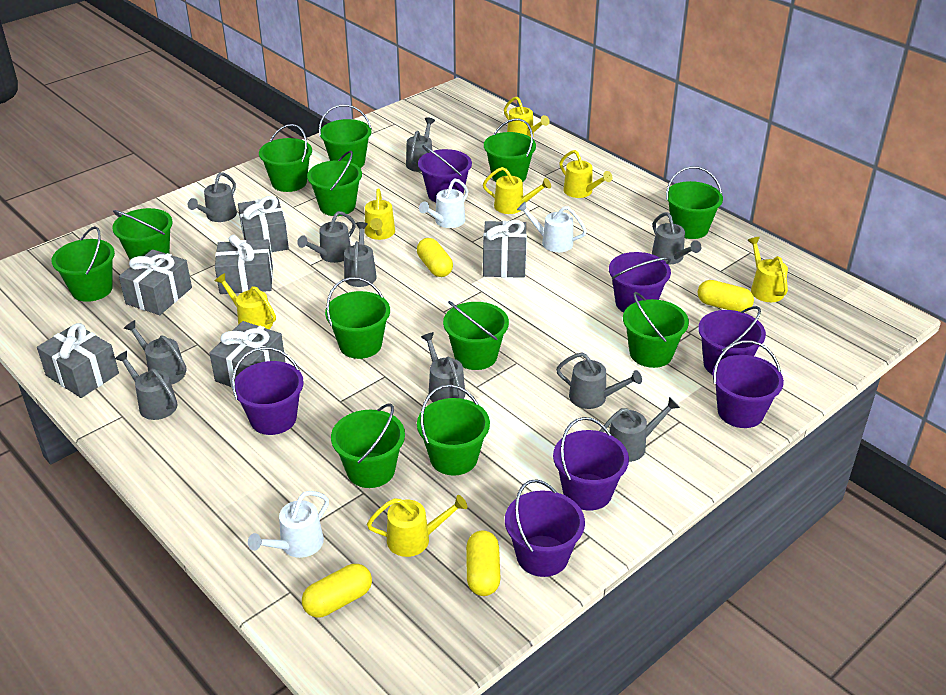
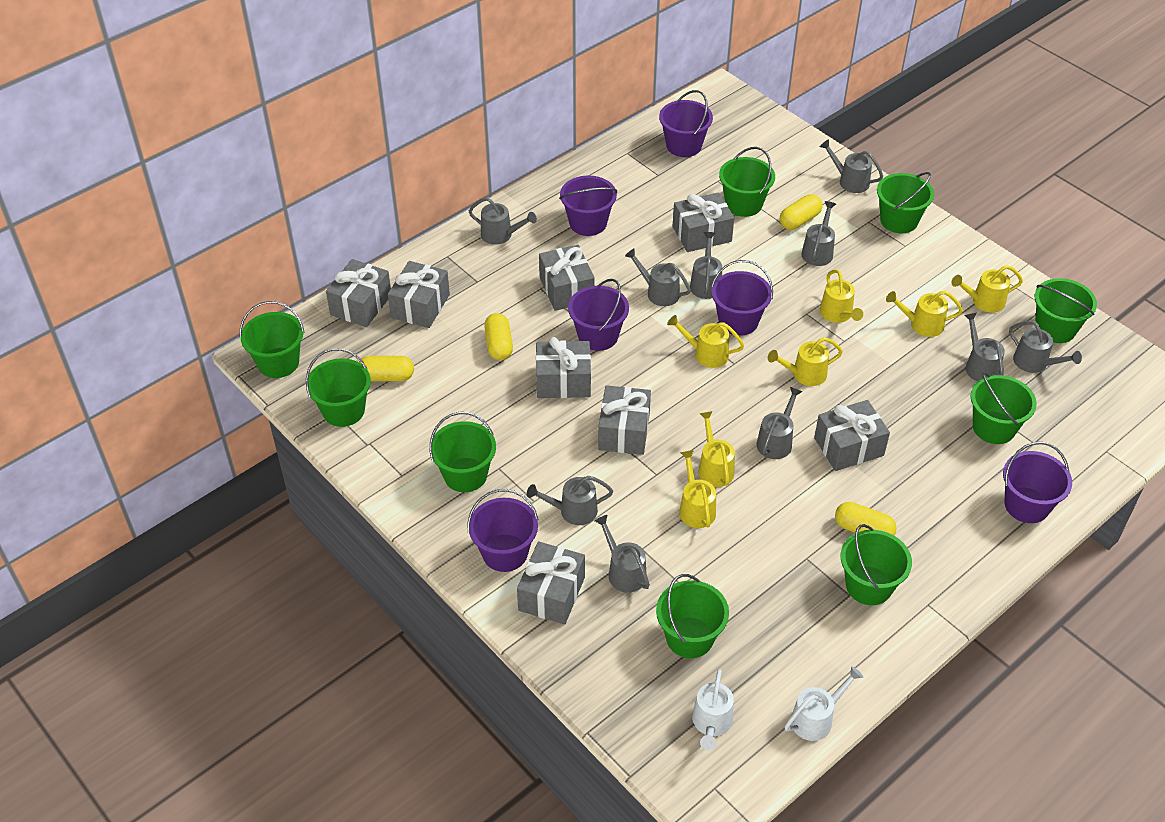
green bucket: 12 -> 9
grey gift: 6 -> 8
purple bucket: 7 -> 6
white watering can: 3 -> 2

